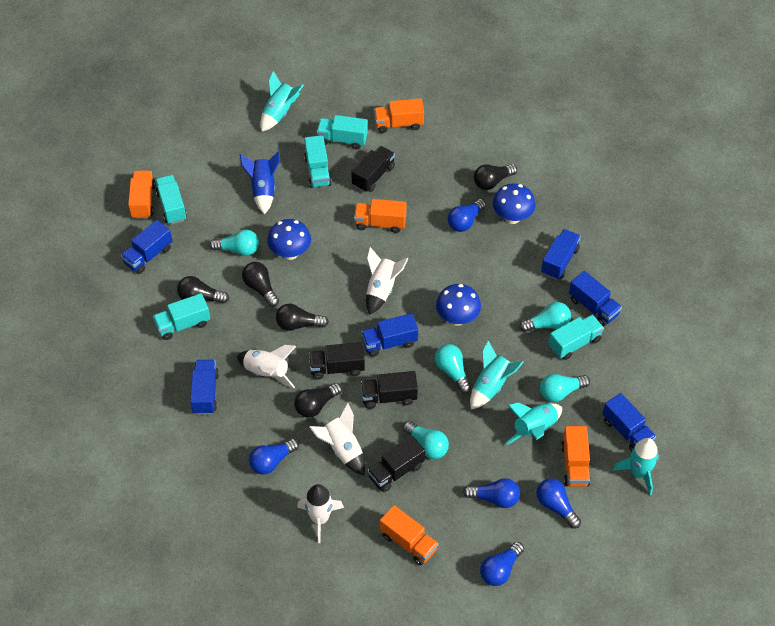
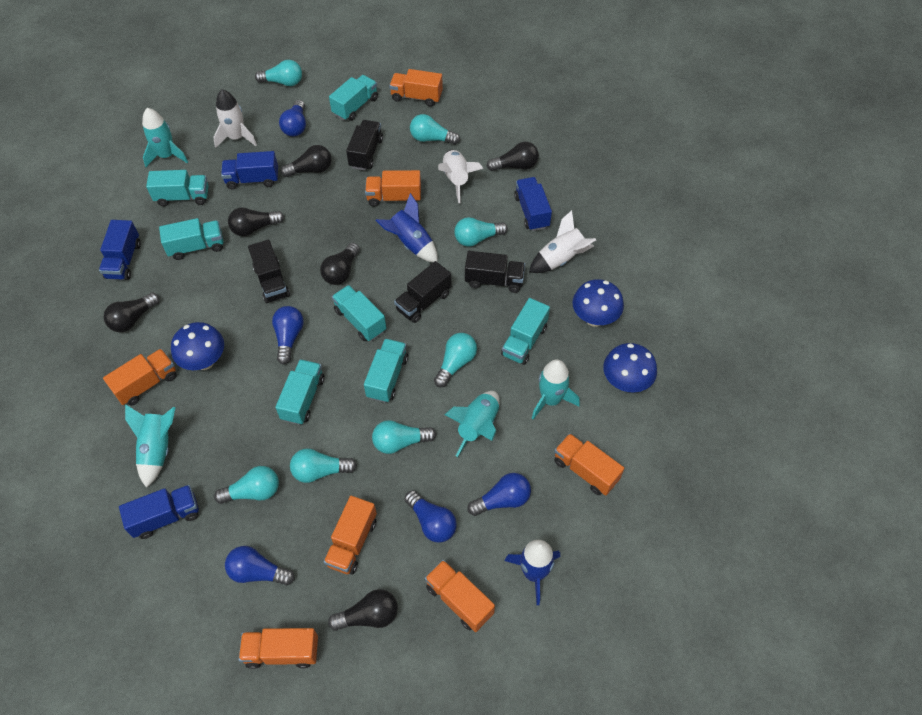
black light bulb: 5 -> 6
blue rocket: 1 -> 2
blue truck: 6 -> 4
orange truck: 5 -> 7
turquoise light bulb: 5 -> 7
turquoise truck: 5 -> 7
white rocket: 4 -> 3

